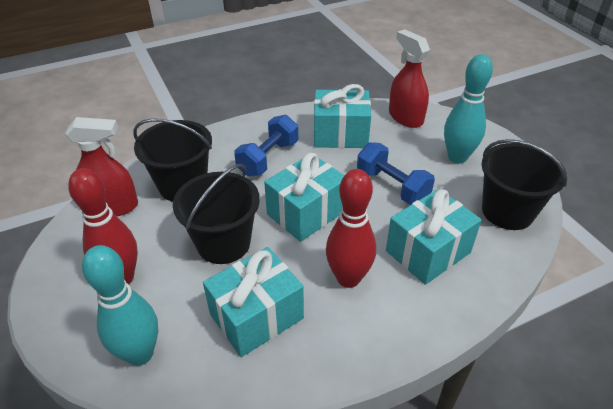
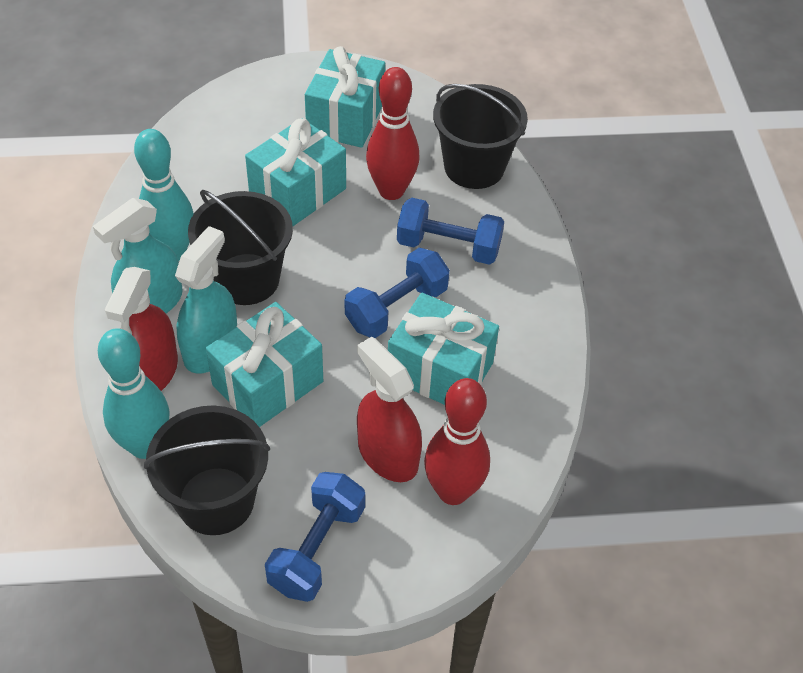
blue dumbbell: 2 -> 3
turquoise spray bottle: 0 -> 2

